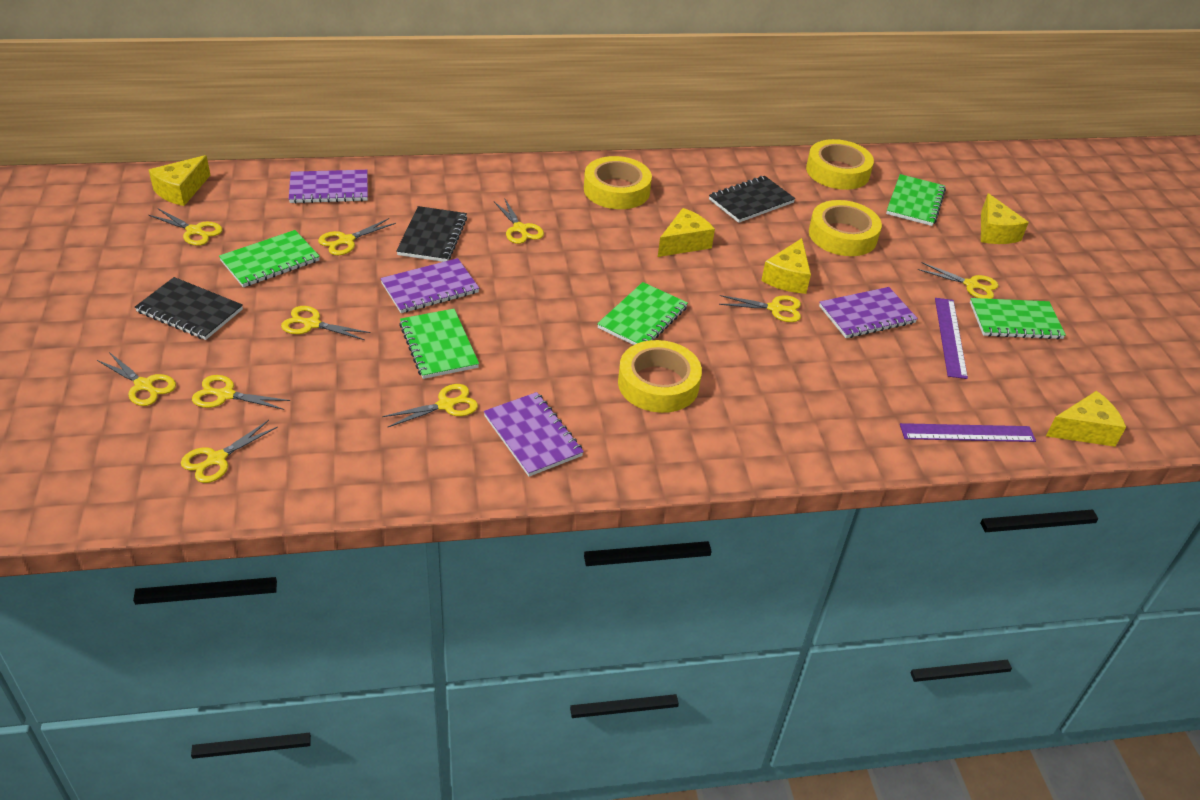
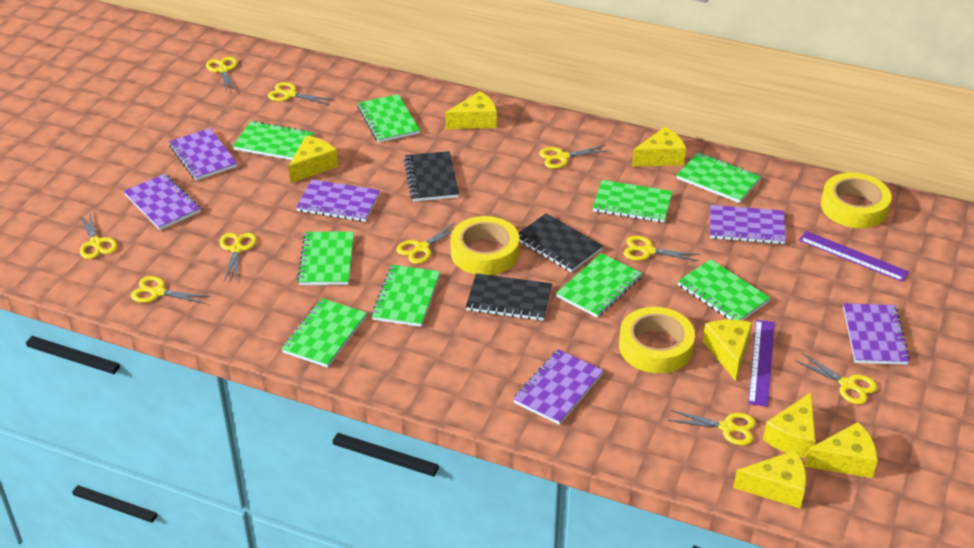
green notebook: 5 -> 9
purple notebook: 4 -> 6
yellow cheese: 5 -> 7
yellow tape: 4 -> 3

